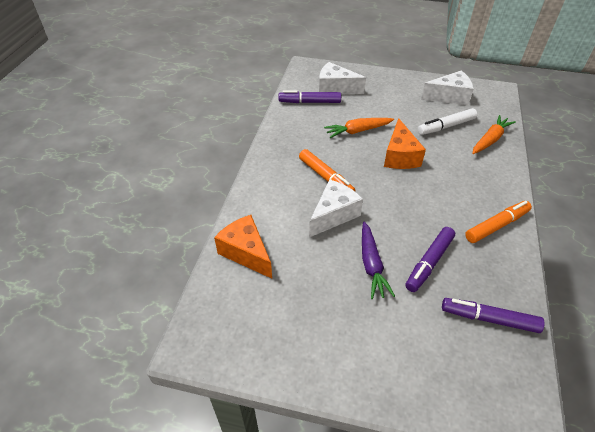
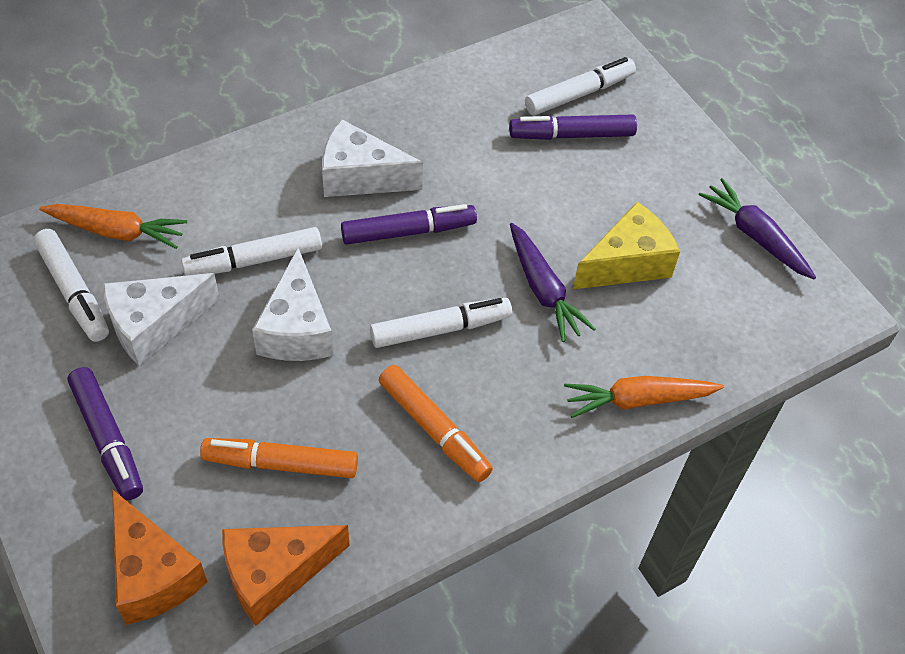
purple carrot: 1 -> 2
white marker: 1 -> 4
yellow cheese: 0 -> 1

